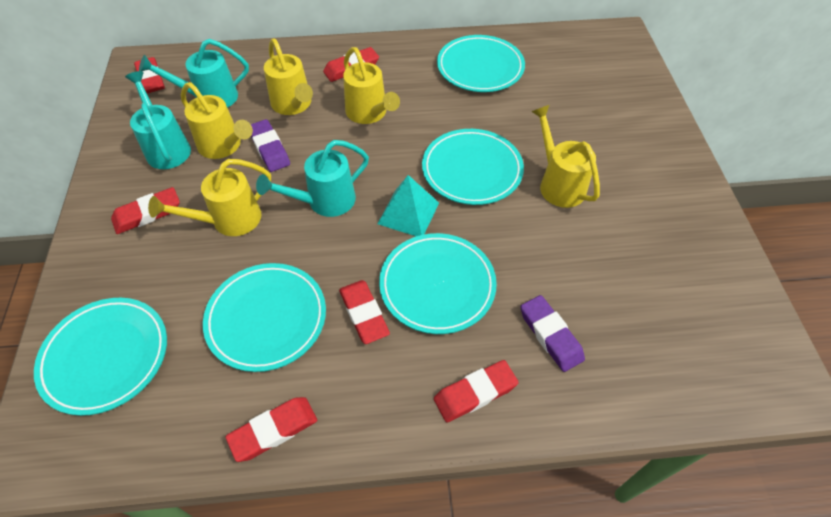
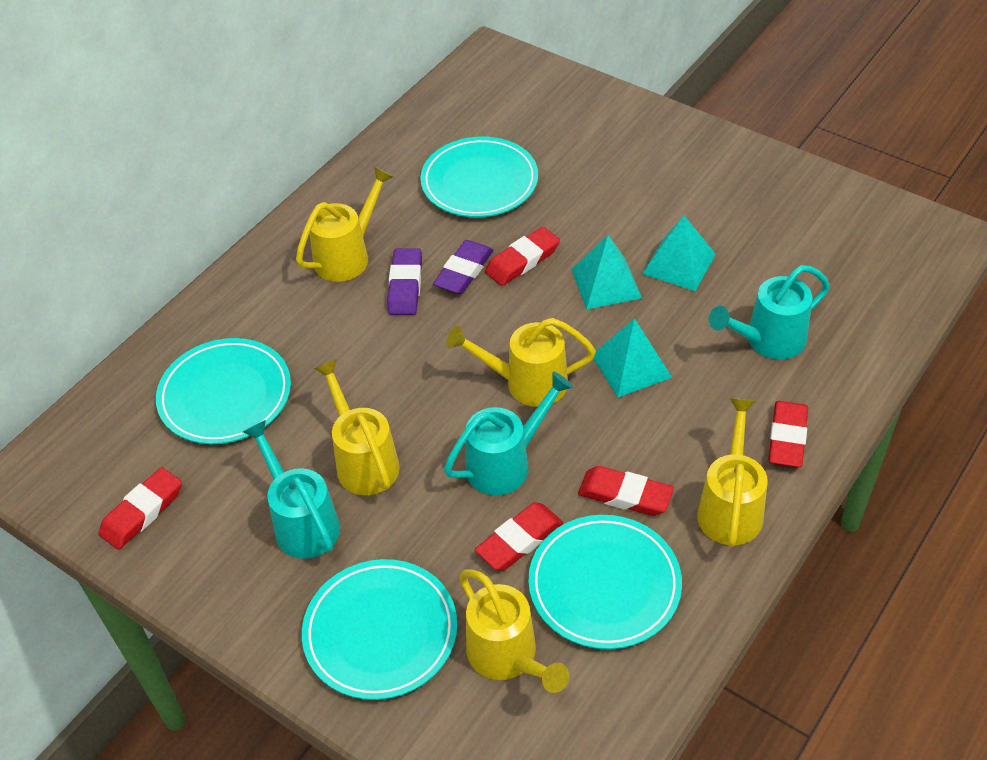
red eraser: 6 -> 5
turquoise plate: 5 -> 4
turquoise pyramid: 1 -> 3

